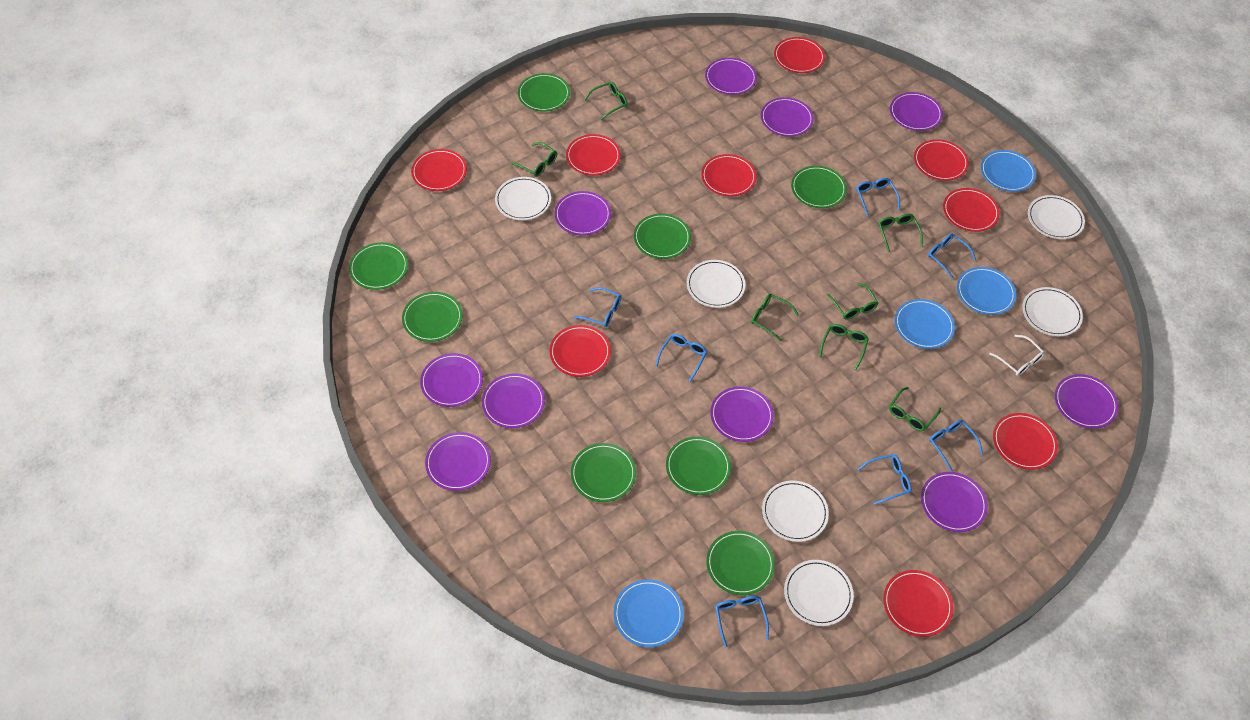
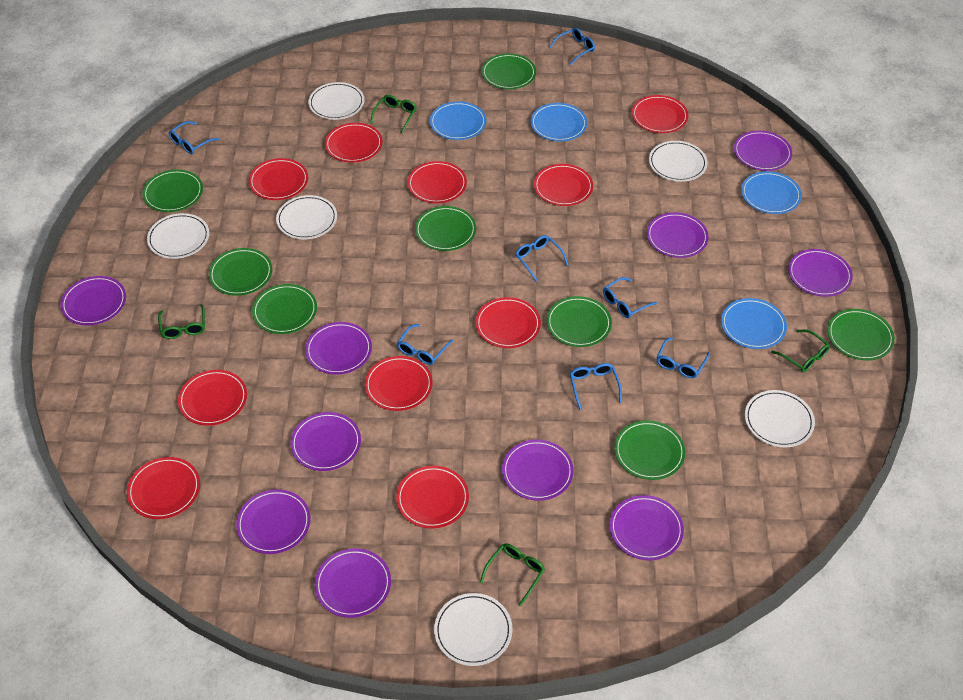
green glasses: 7 -> 4
red plate: 9 -> 10
white glasses: 1 -> 0

